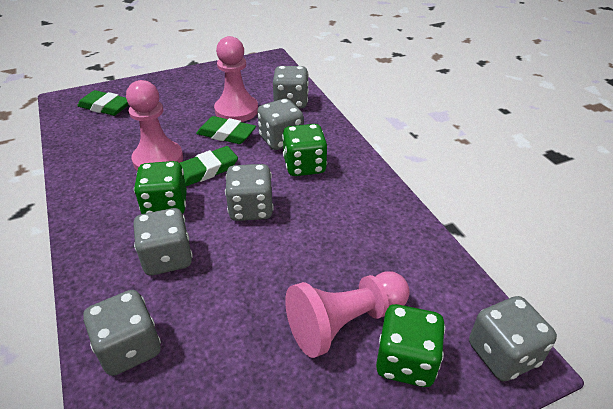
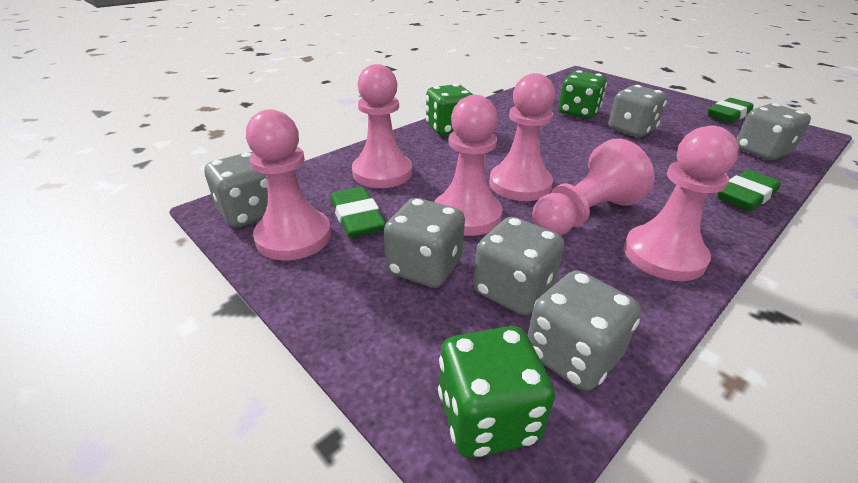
pink pawn: 3 -> 6

